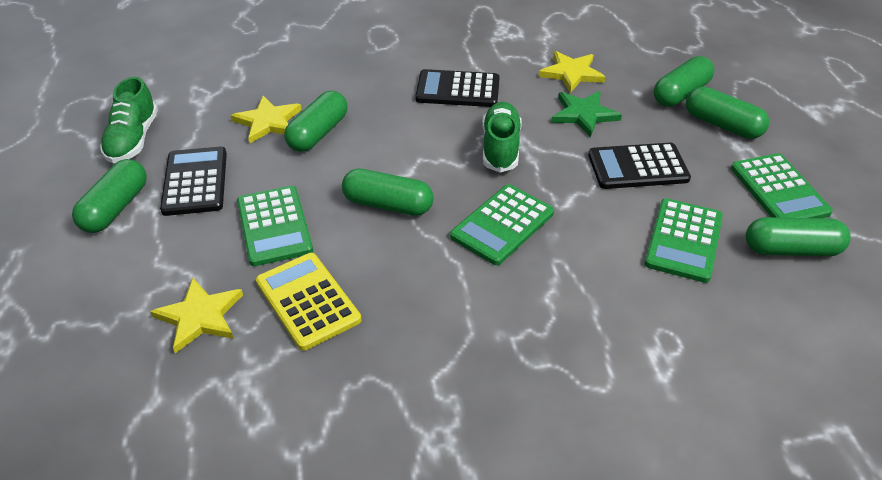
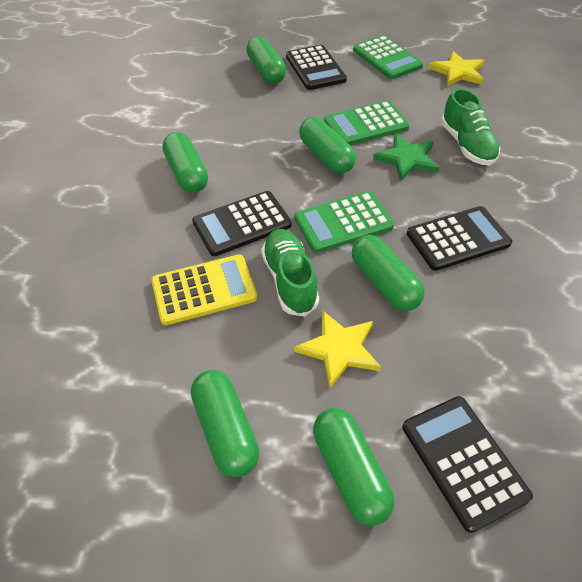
black calculator: 3 -> 4
green calculator: 4 -> 3
yellow star: 3 -> 2

